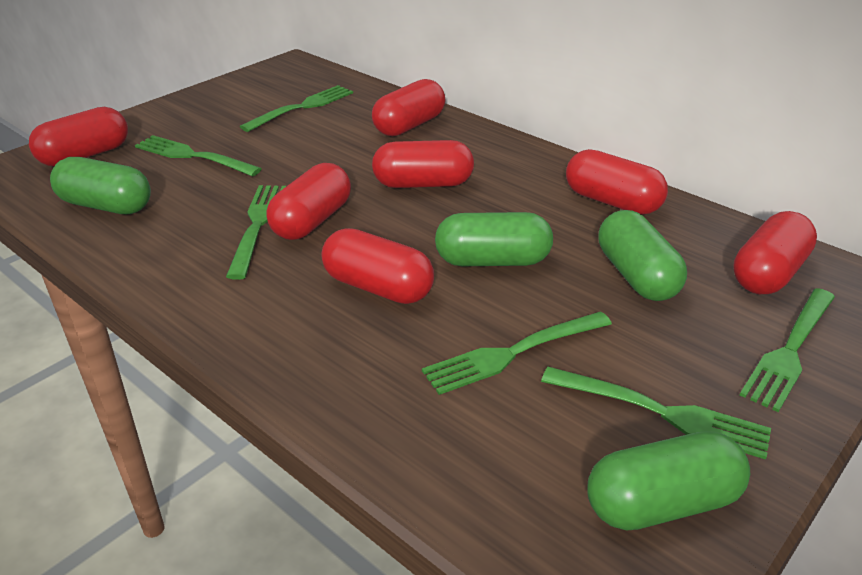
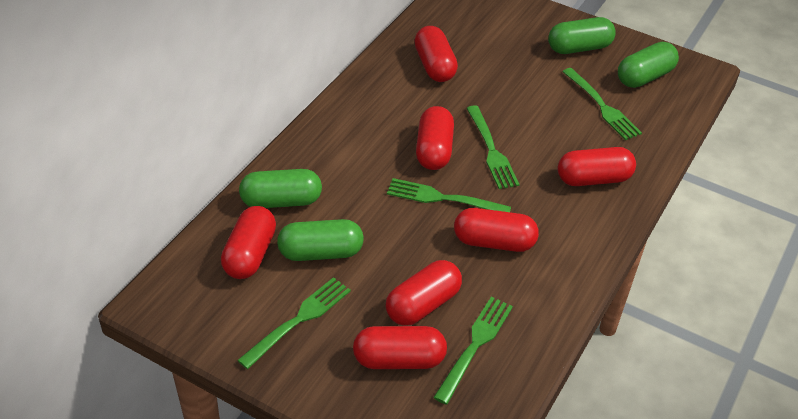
green fork: 6 -> 5

